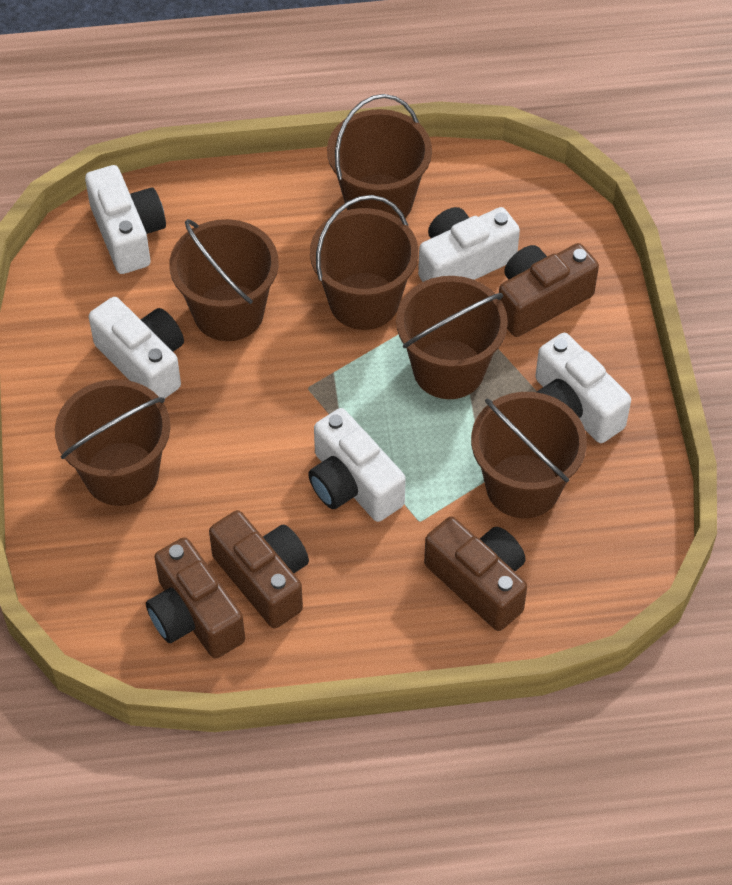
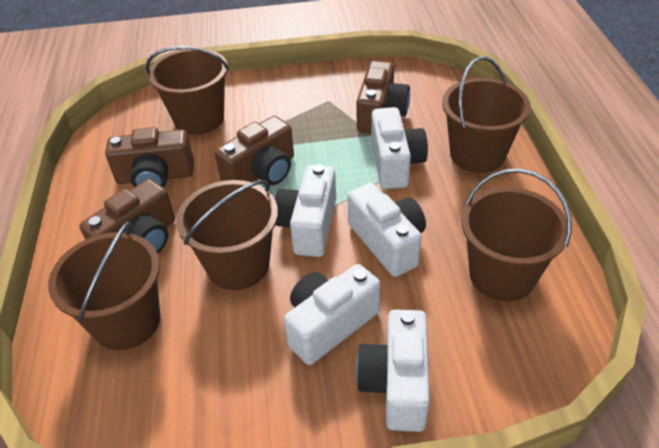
brown bucket: 6 -> 5

